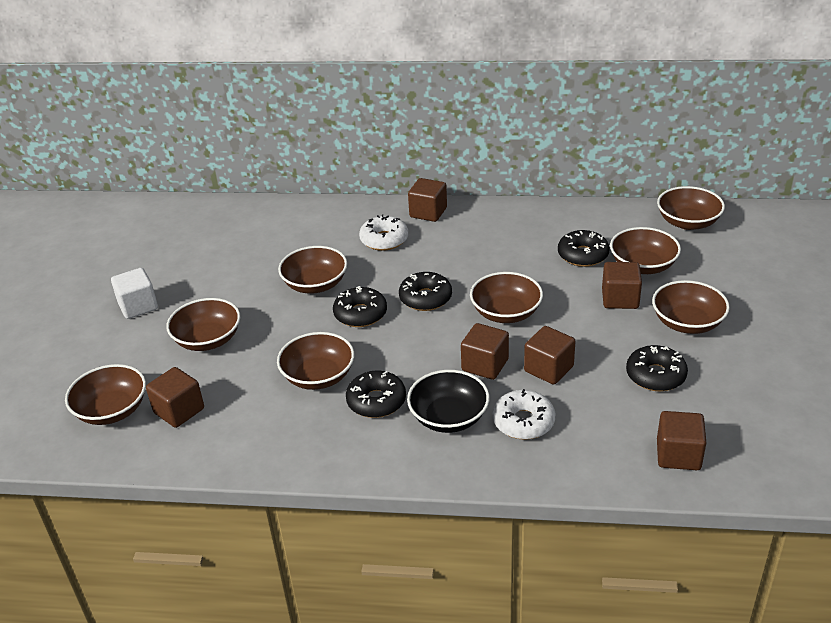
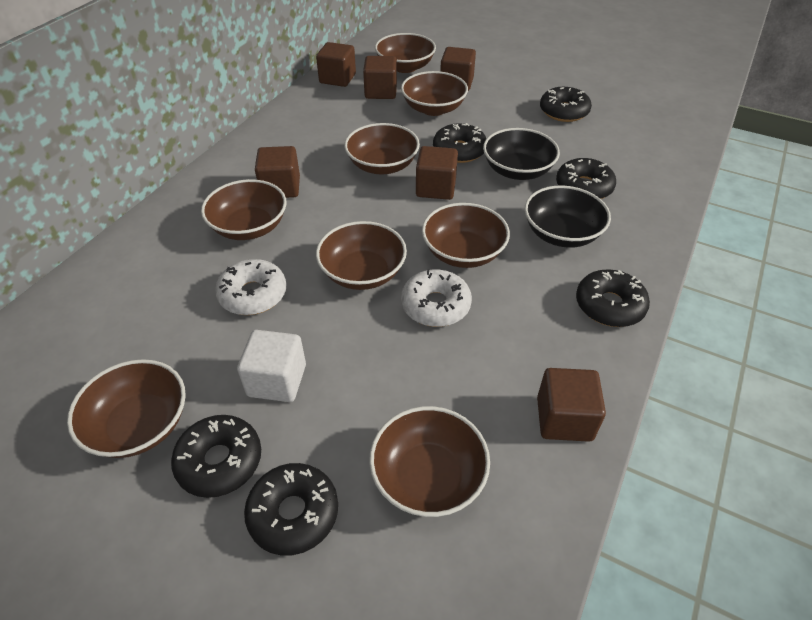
black bowl: 1 -> 2
black donut: 5 -> 6

